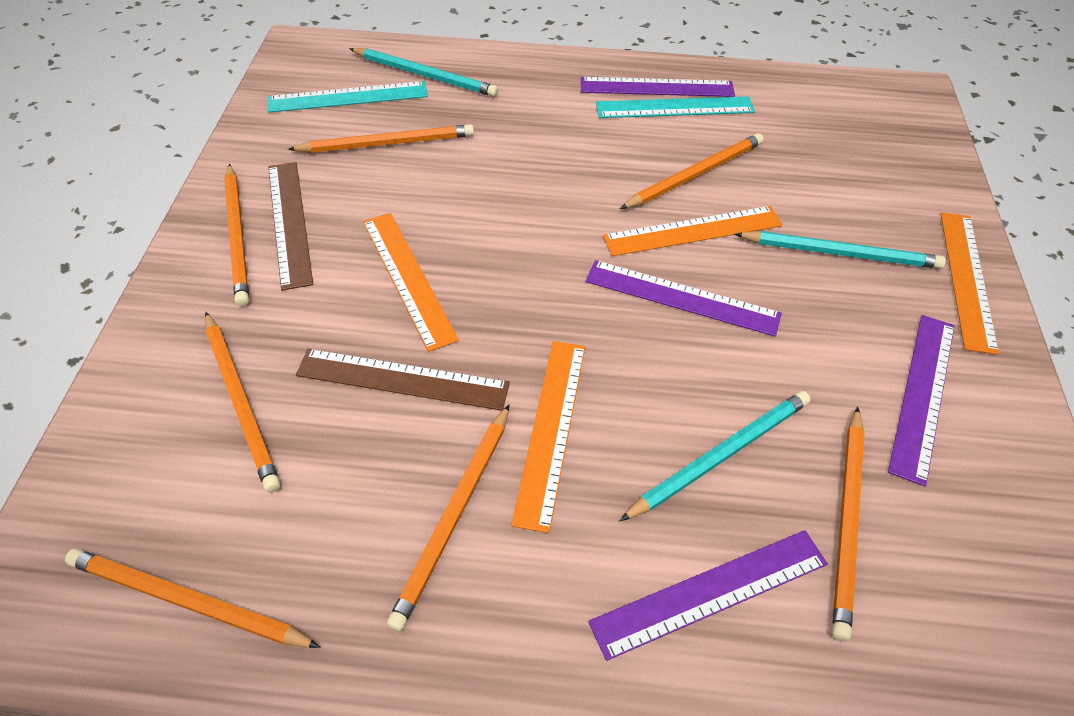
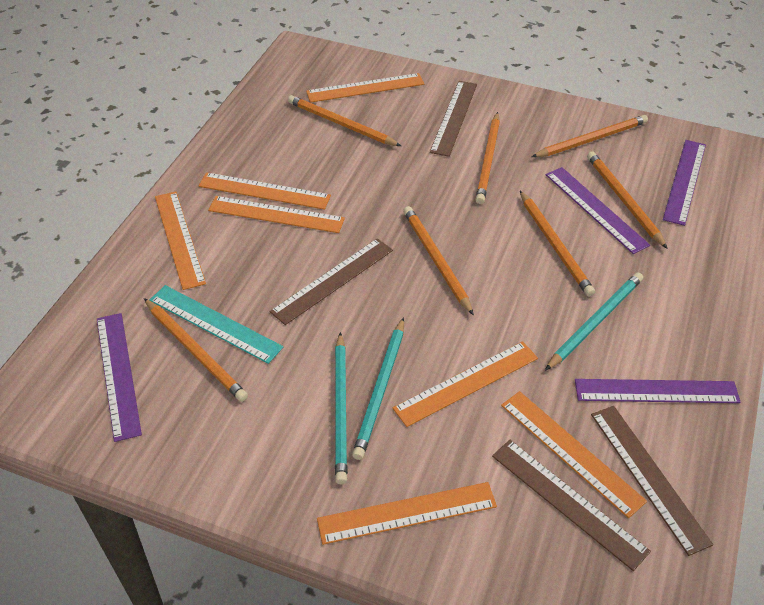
brown ruler: 2 -> 4
orange ruler: 4 -> 7
turquoise ruler: 2 -> 1

